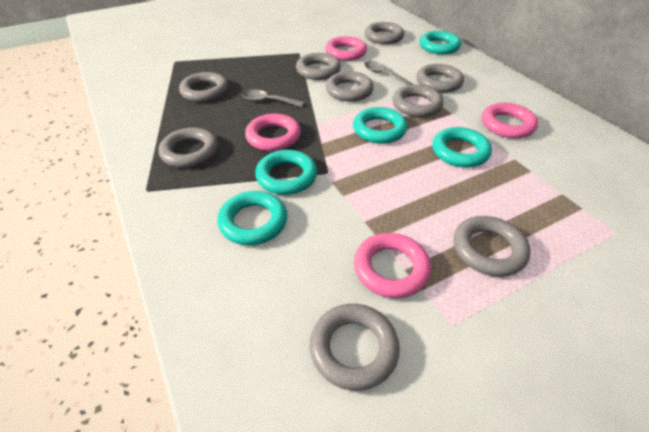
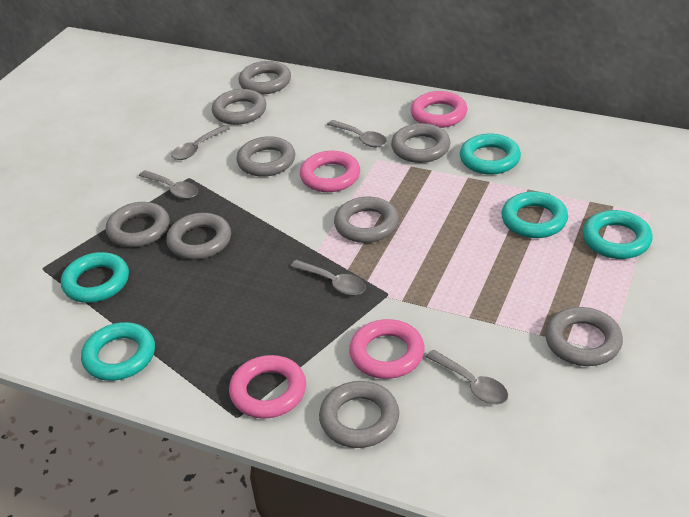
grey spoon: 2 -> 5

